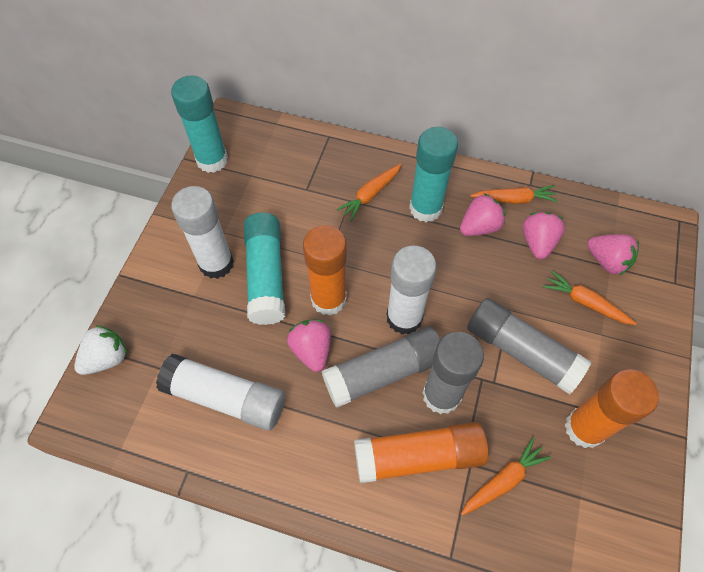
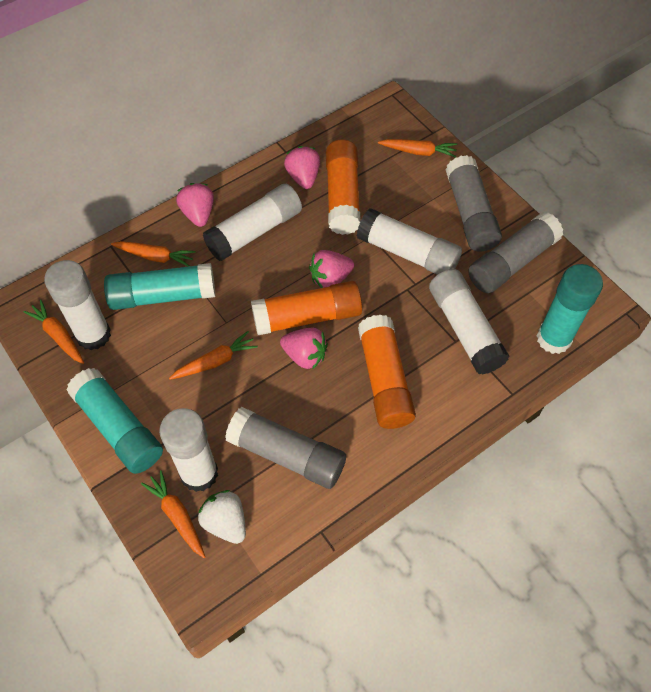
orange carrot: 4 -> 5
white glue stick: 3 -> 5

